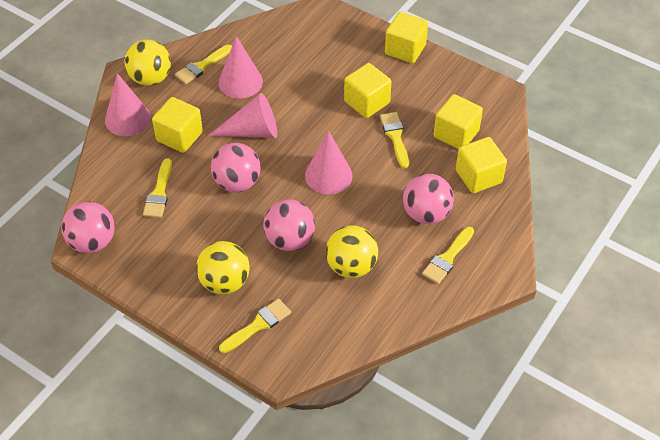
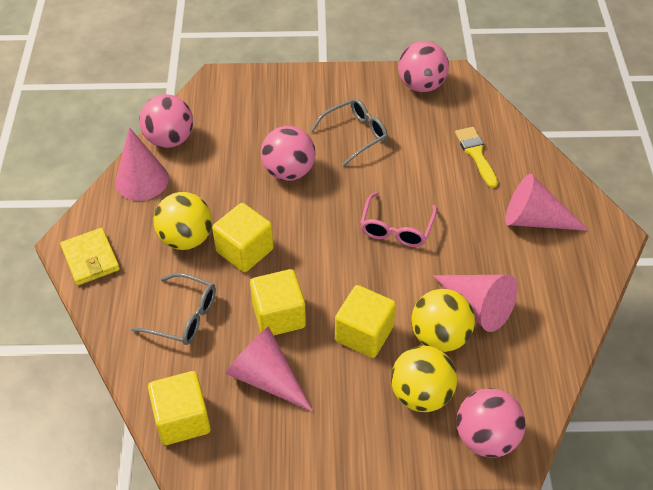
grey glasses: 0 -> 2
pink glasses: 0 -> 1
yellow brush: 5 -> 1
yellow cube: 5 -> 4
yellow wallet: 0 -> 1

